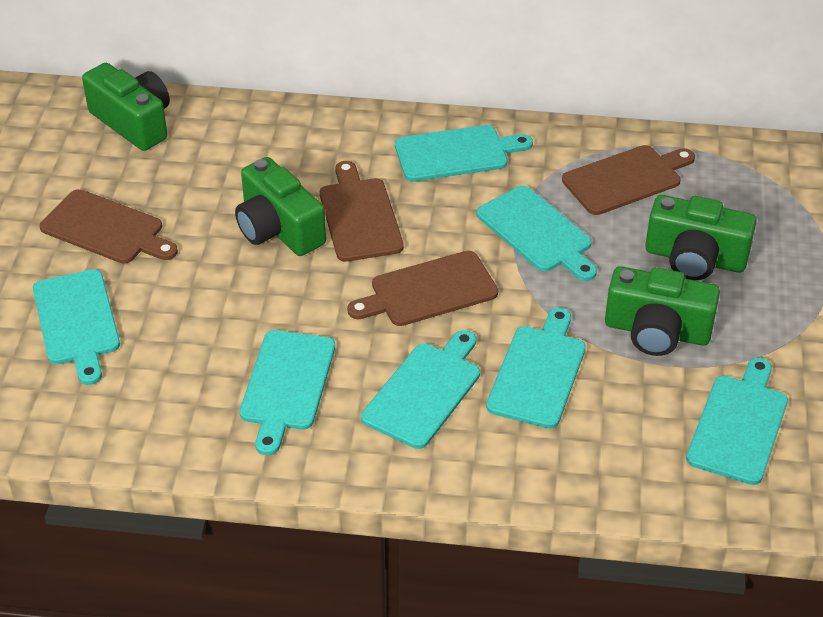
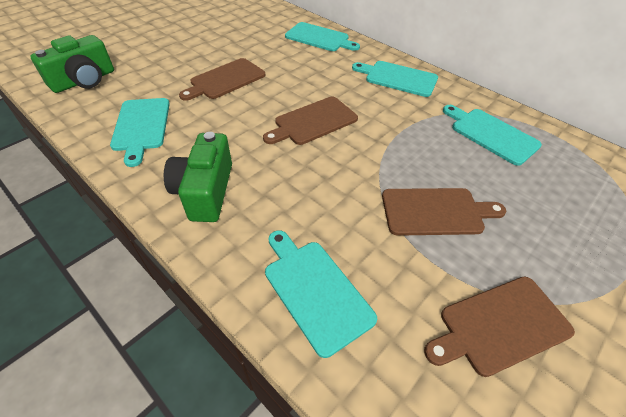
green camera: 4 -> 2
turquoise cutting board: 7 -> 5

